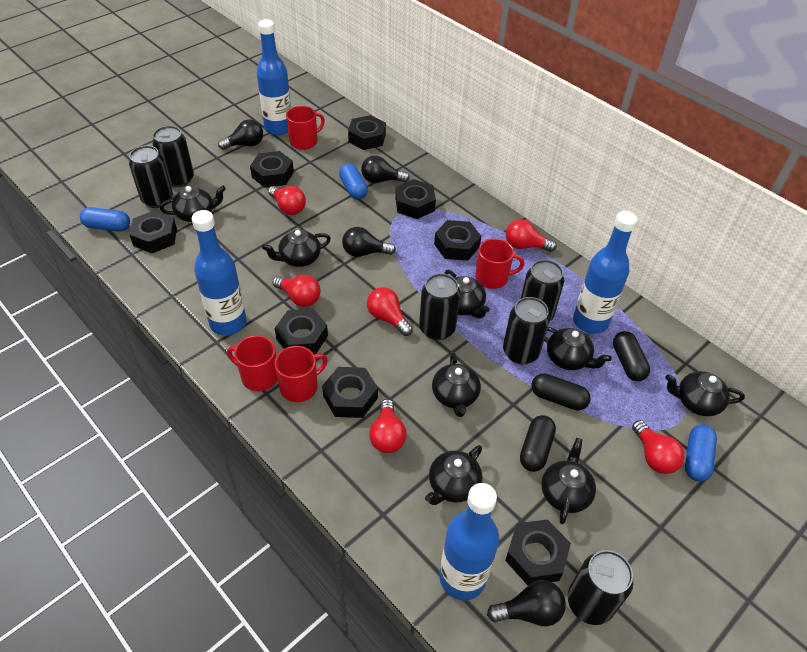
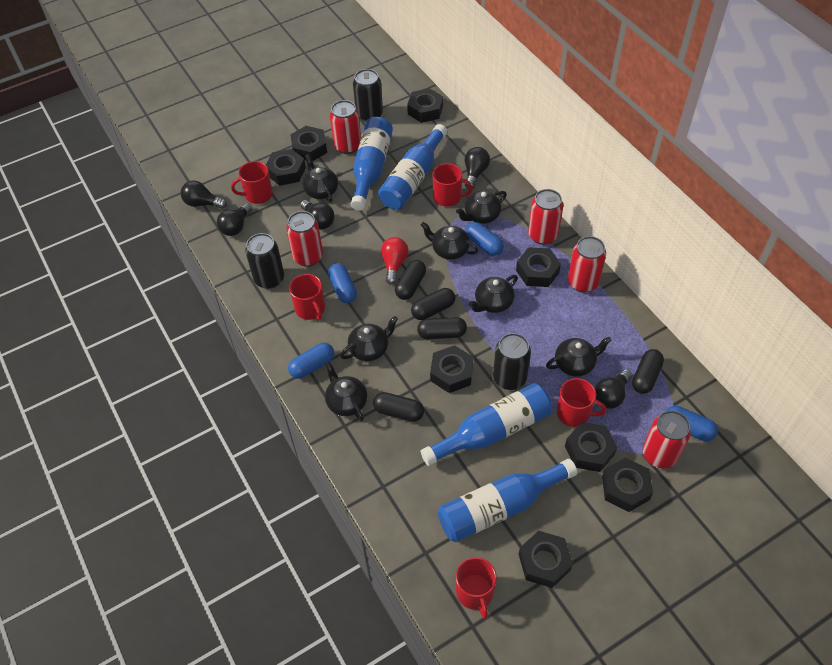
black can: 6 -> 3
black capsule: 3 -> 5
black light bulb: 4 -> 5
black teapot: 8 -> 7
blue capsule: 3 -> 4
red can: 0 -> 5
red light bulb: 6 -> 1
red mug: 4 -> 5

